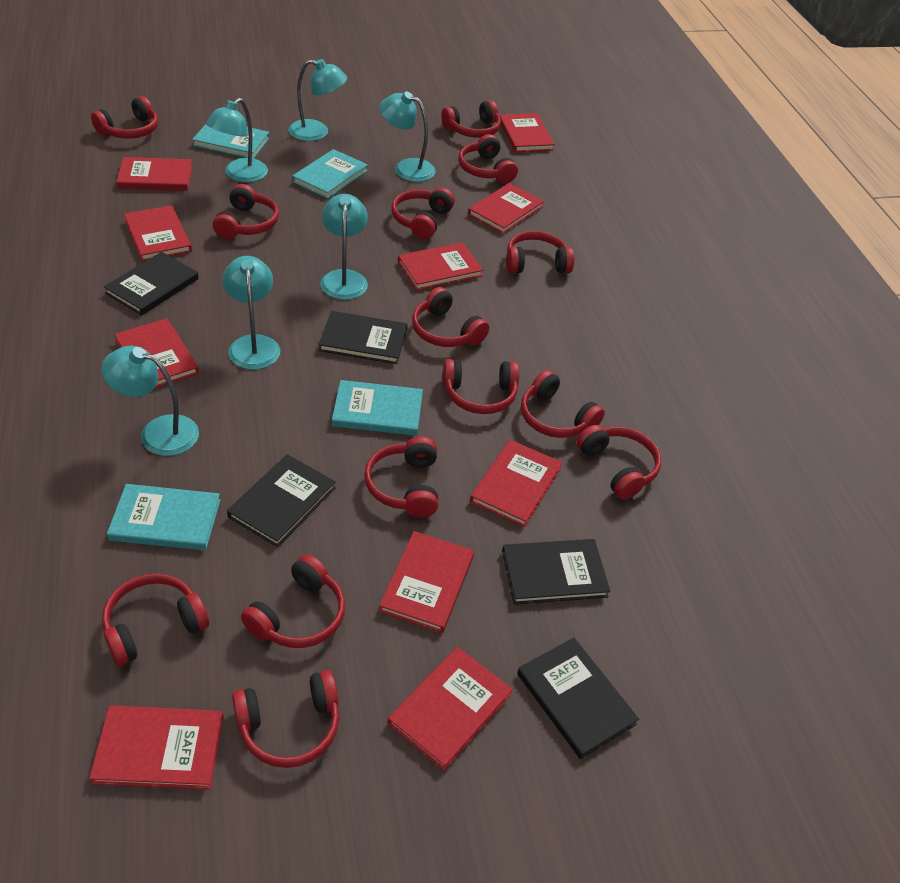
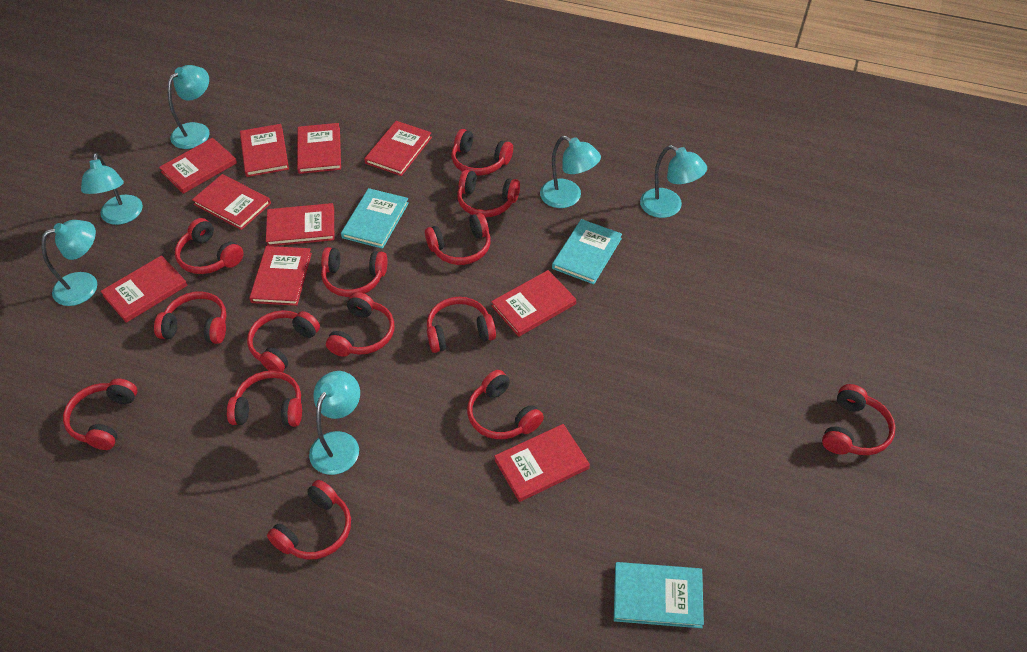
black book: 5 -> 0
turquoise book: 4 -> 3

